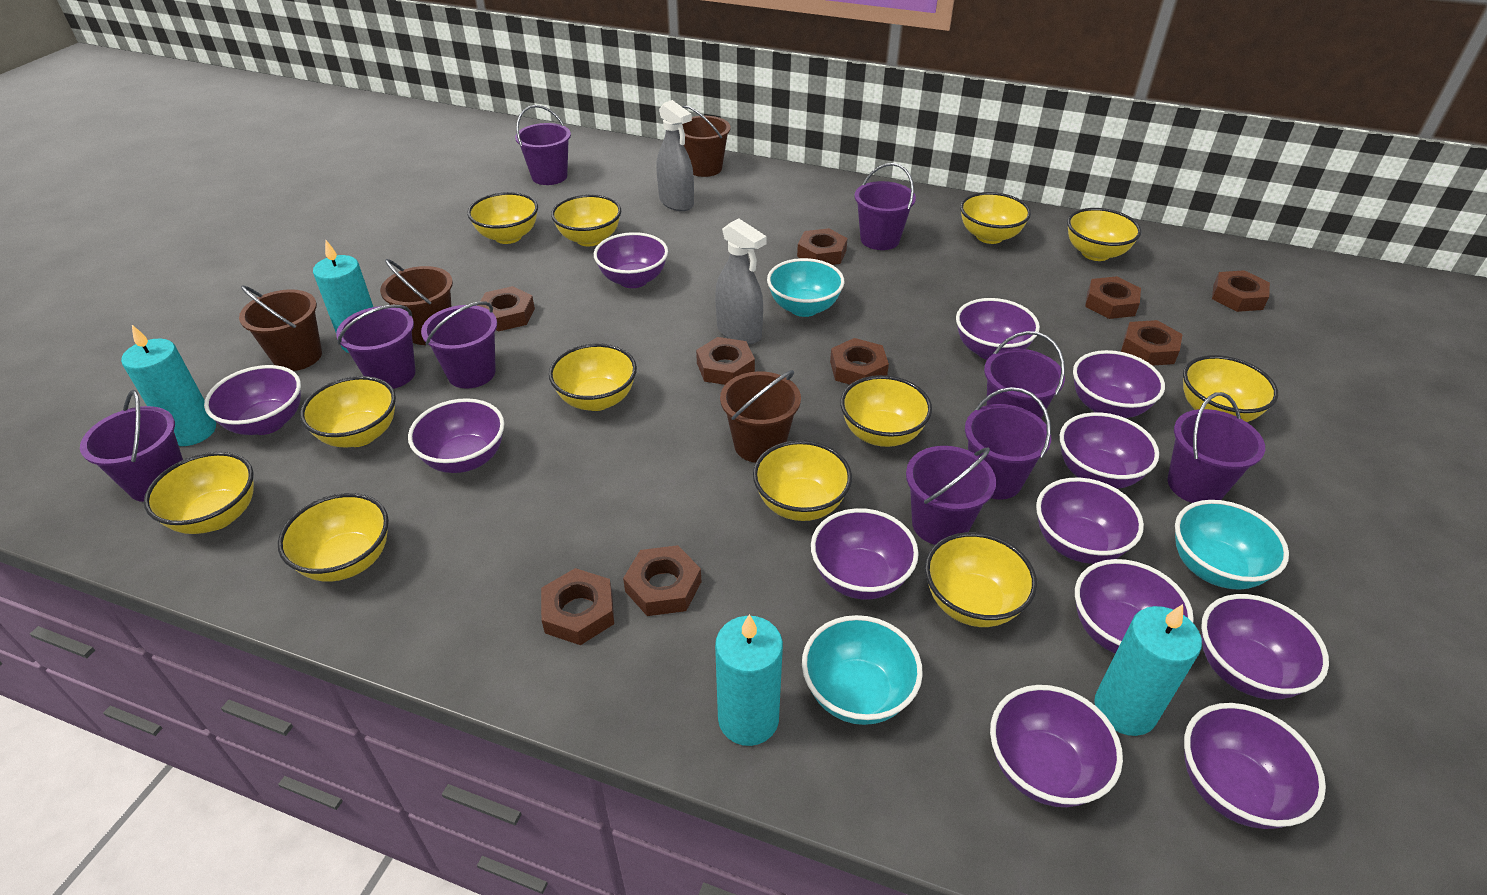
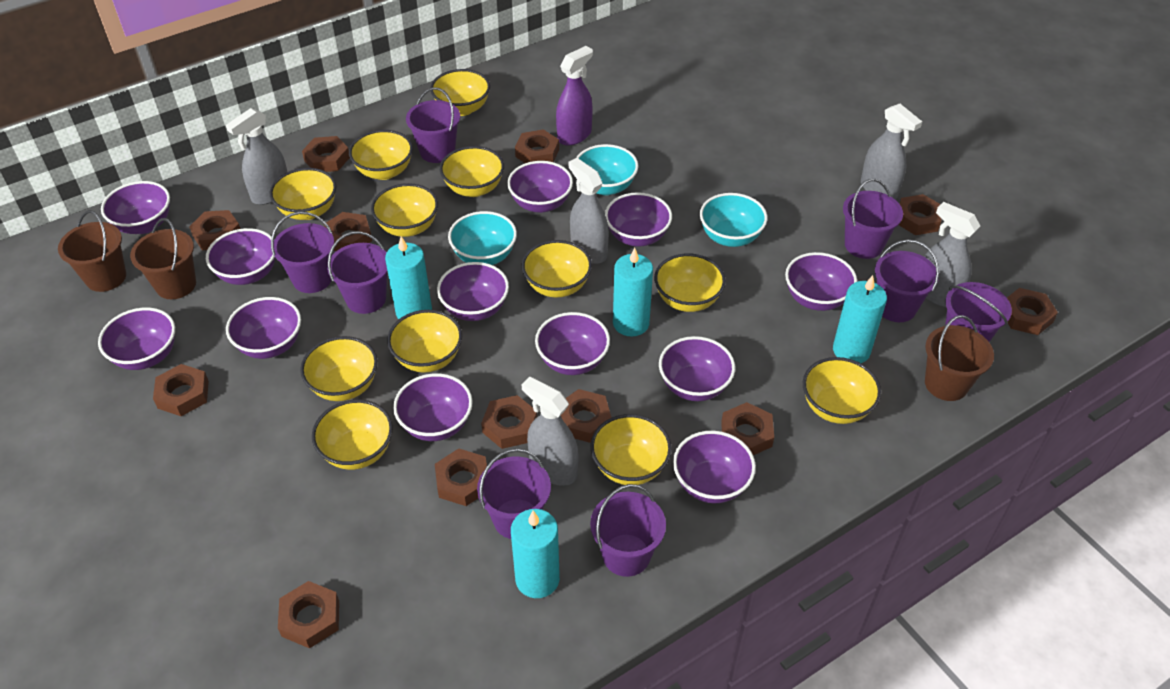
brown bucket: 4 -> 3
brown nut: 9 -> 12
grey spray bottle: 2 -> 5
purple bucket: 9 -> 8
purple spray bottle: 0 -> 1

